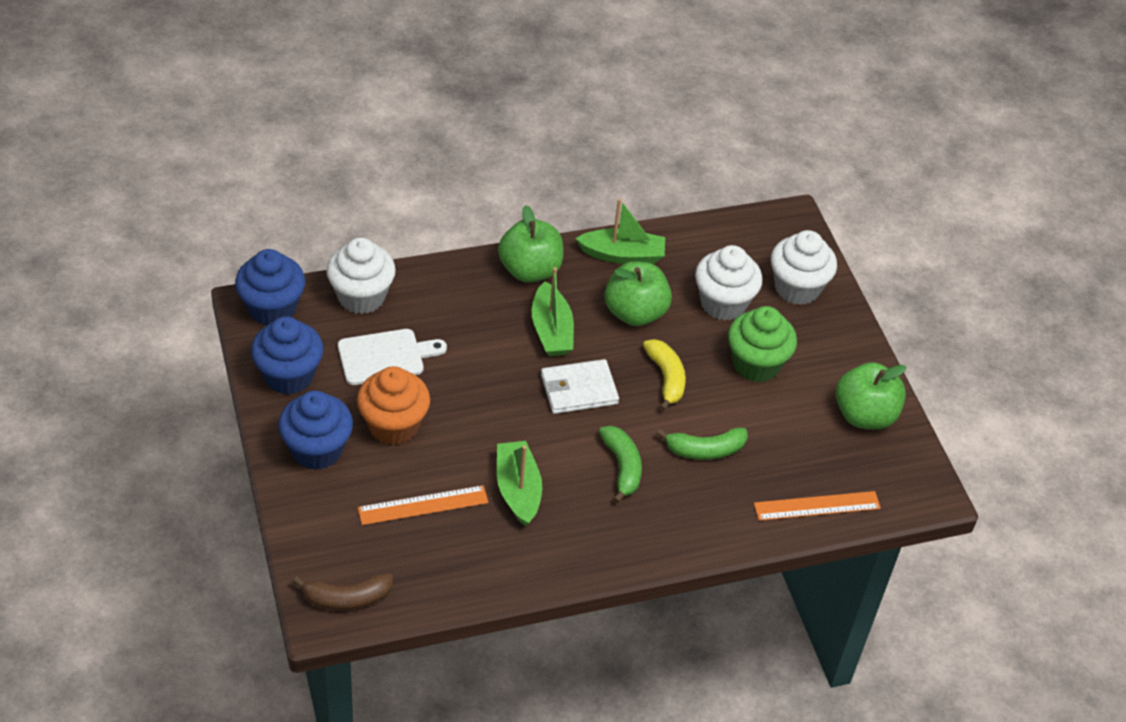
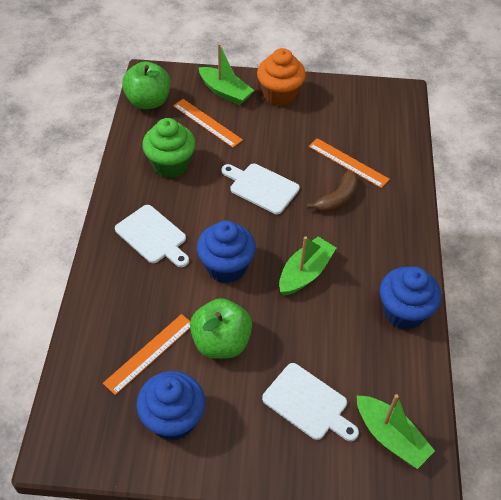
green apple: 3 -> 2
green banana: 2 -> 0
orange ruler: 2 -> 3
white cupcake: 3 -> 0
white cutting board: 1 -> 3
white wallet: 1 -> 0
yellow banana: 1 -> 0

